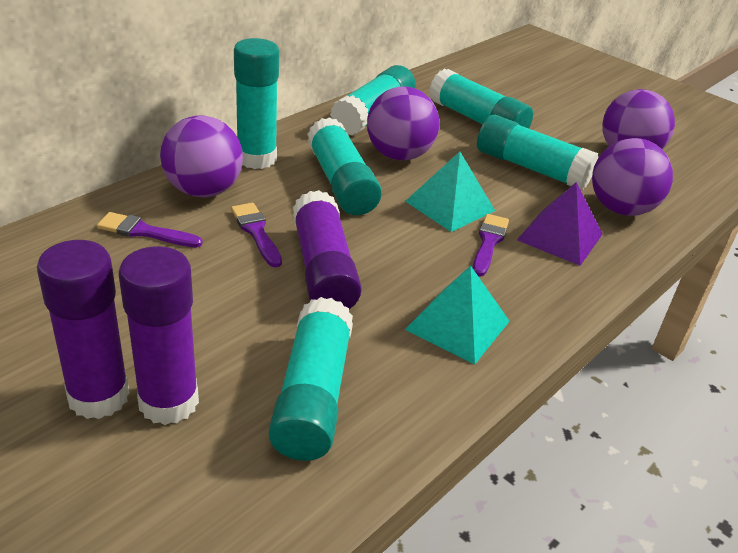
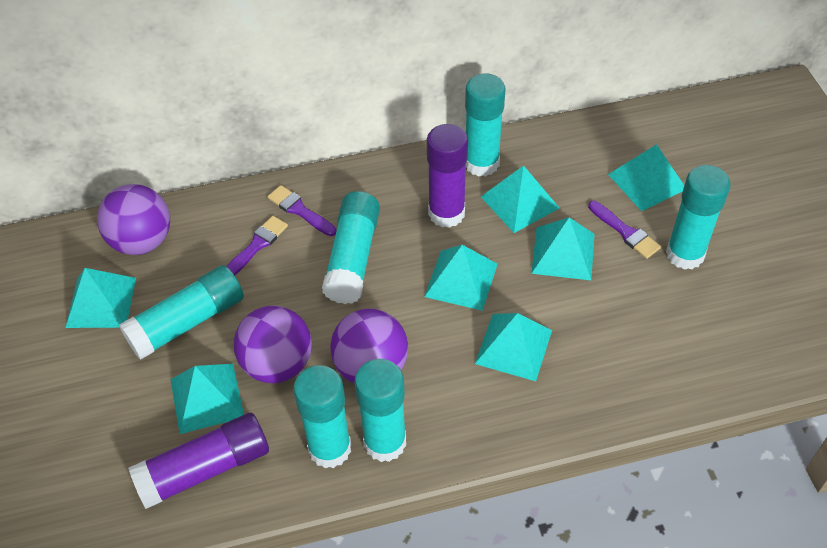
purple ball: 4 -> 3
purple glue stick: 3 -> 2
purple pyramid: 1 -> 0
turquoise pyramid: 2 -> 7

